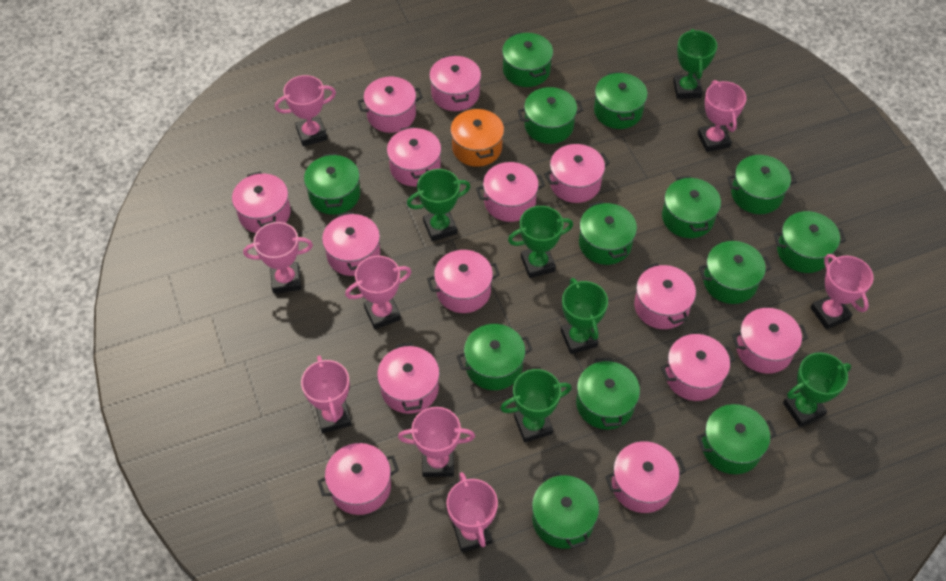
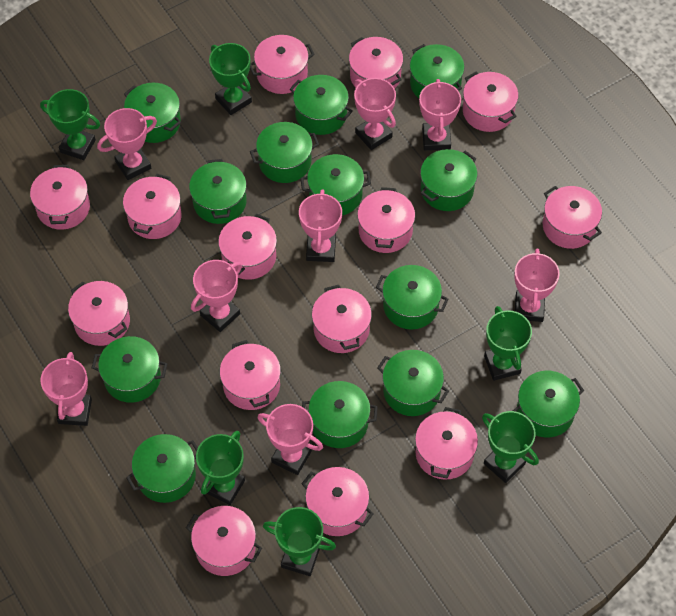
orange pot: 1 -> 0

